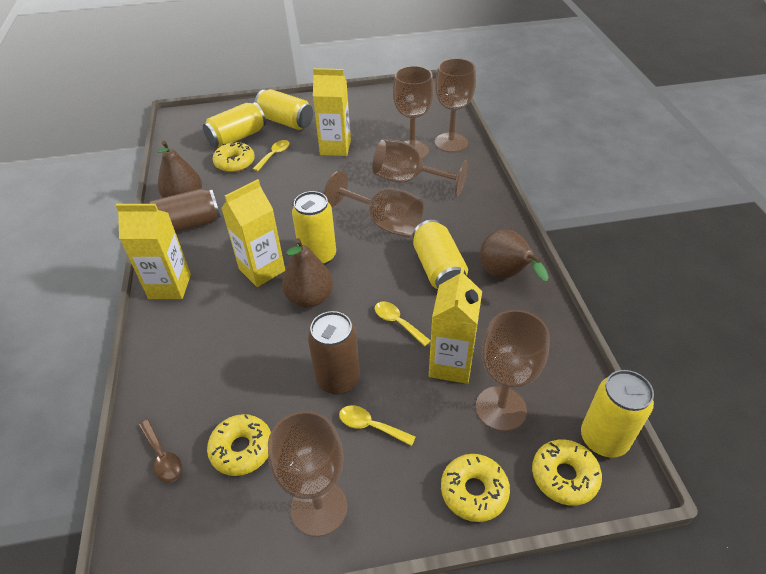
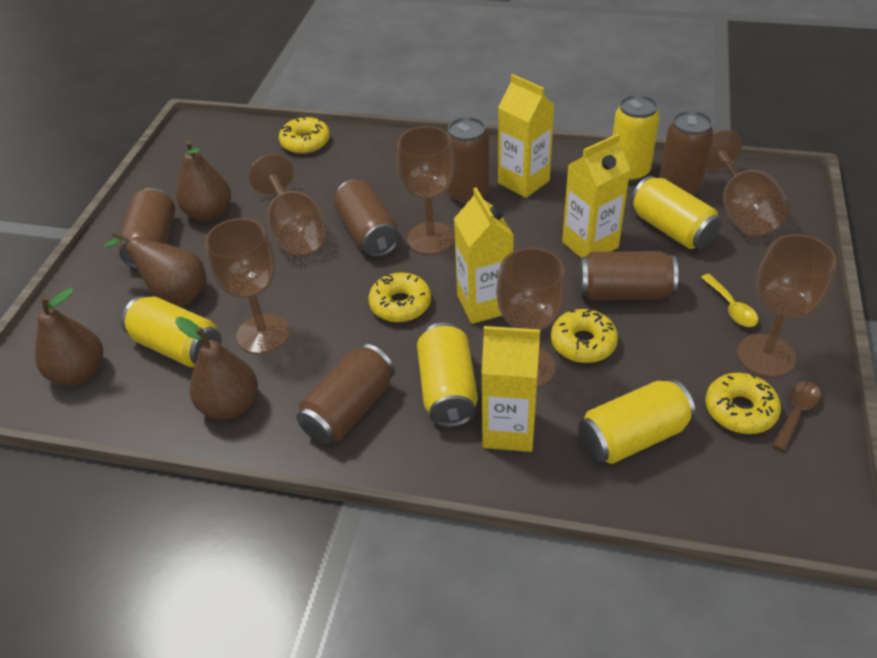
brown can: 2 -> 6
brown pear: 3 -> 4
yellow spoon: 3 -> 1

